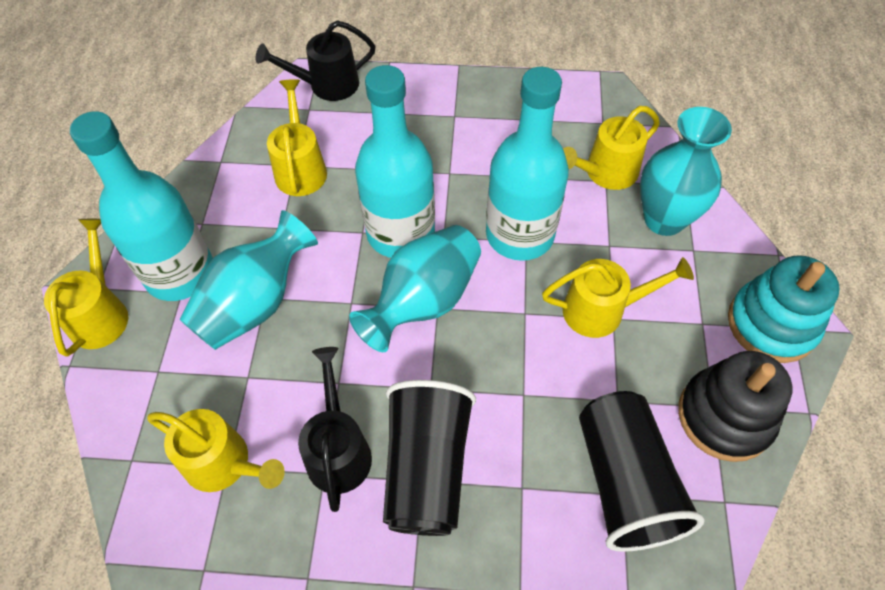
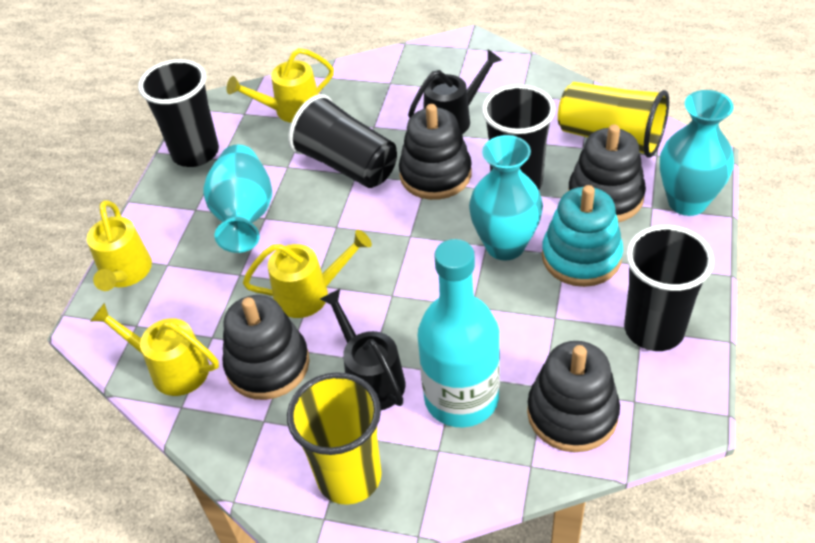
black cup: 2 -> 4
black stacking toy: 1 -> 4
turquoise bottle: 3 -> 1
yellow cup: 0 -> 2
yellow watering can: 5 -> 4

